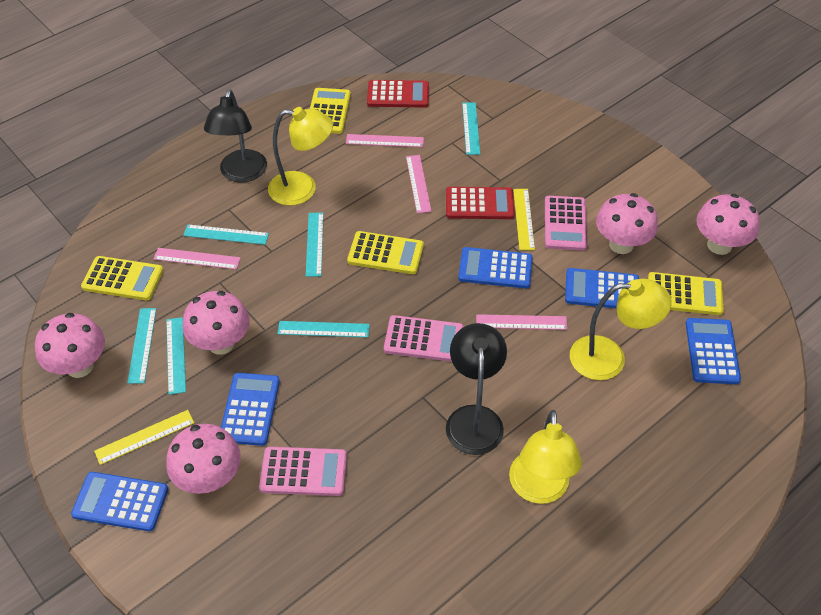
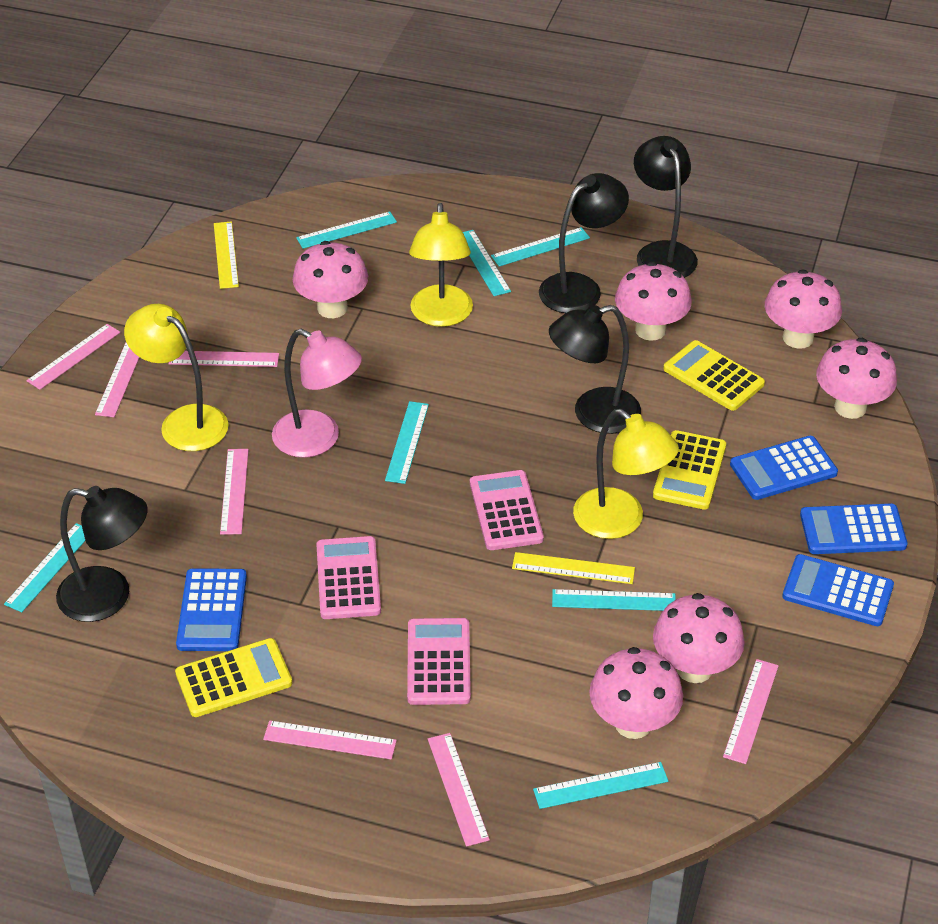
black lamp: 2 -> 4
blue calculator: 5 -> 4
pink lamp: 0 -> 1
pink mushroom: 5 -> 6
pink ruler: 4 -> 7
red calculator: 2 -> 0
turquoise ruler: 6 -> 7
yellow calculator: 4 -> 3

